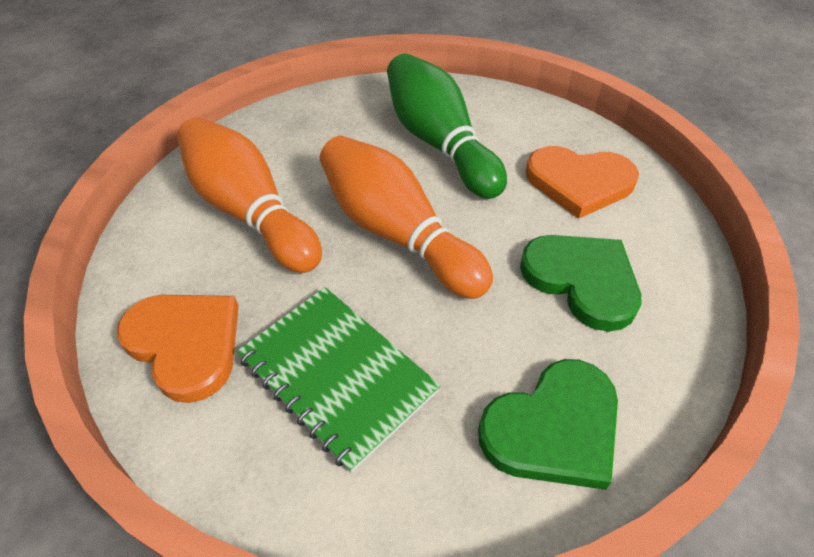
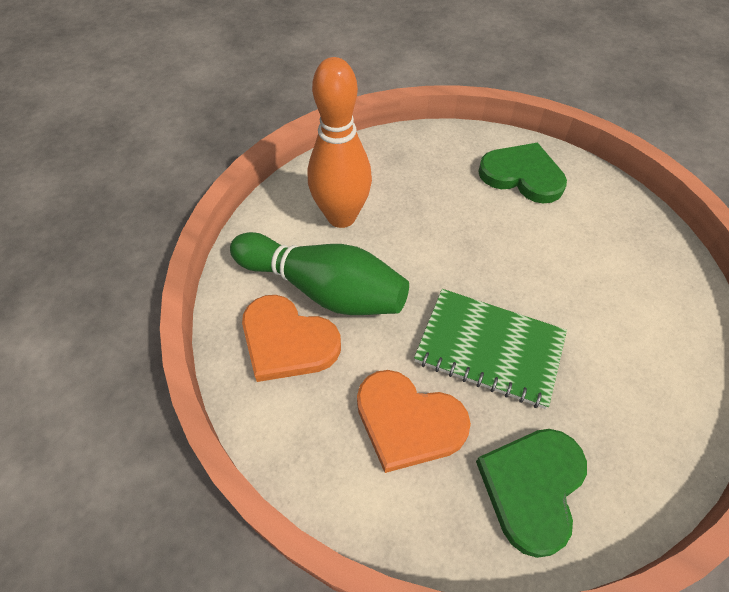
orange bowling pin: 2 -> 1

